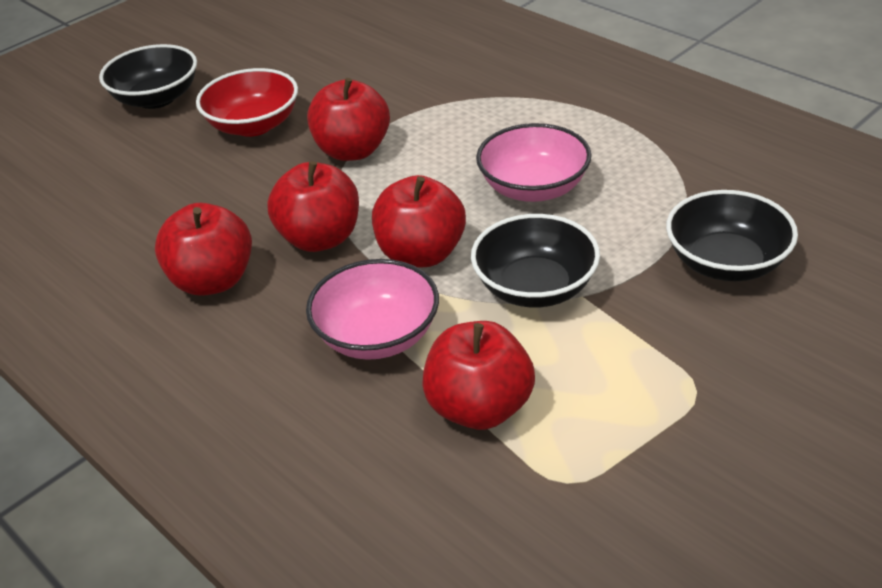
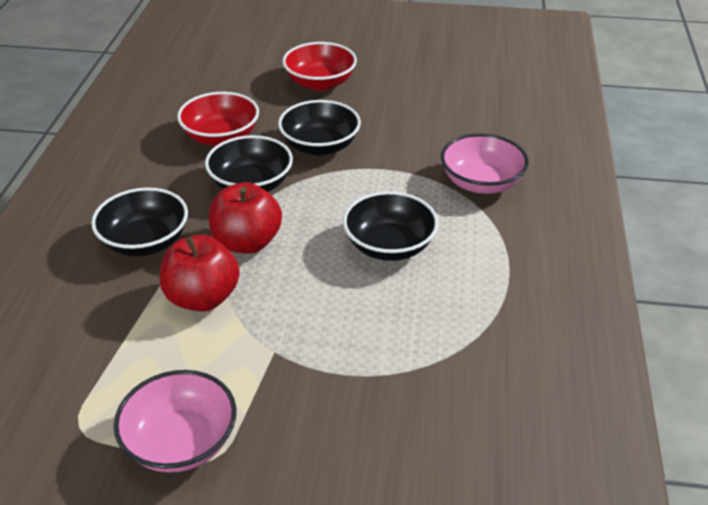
black bowl: 3 -> 4
red apple: 5 -> 2
red bowl: 1 -> 2

